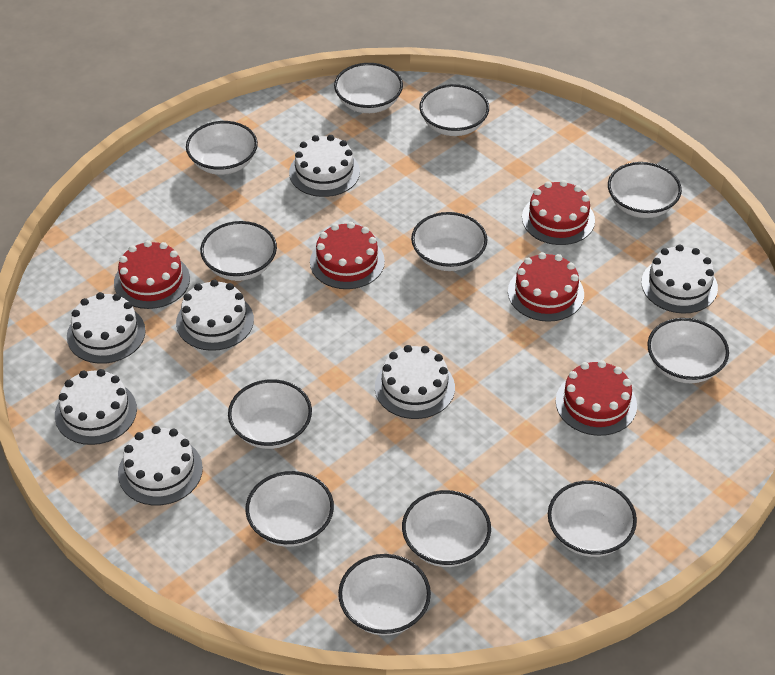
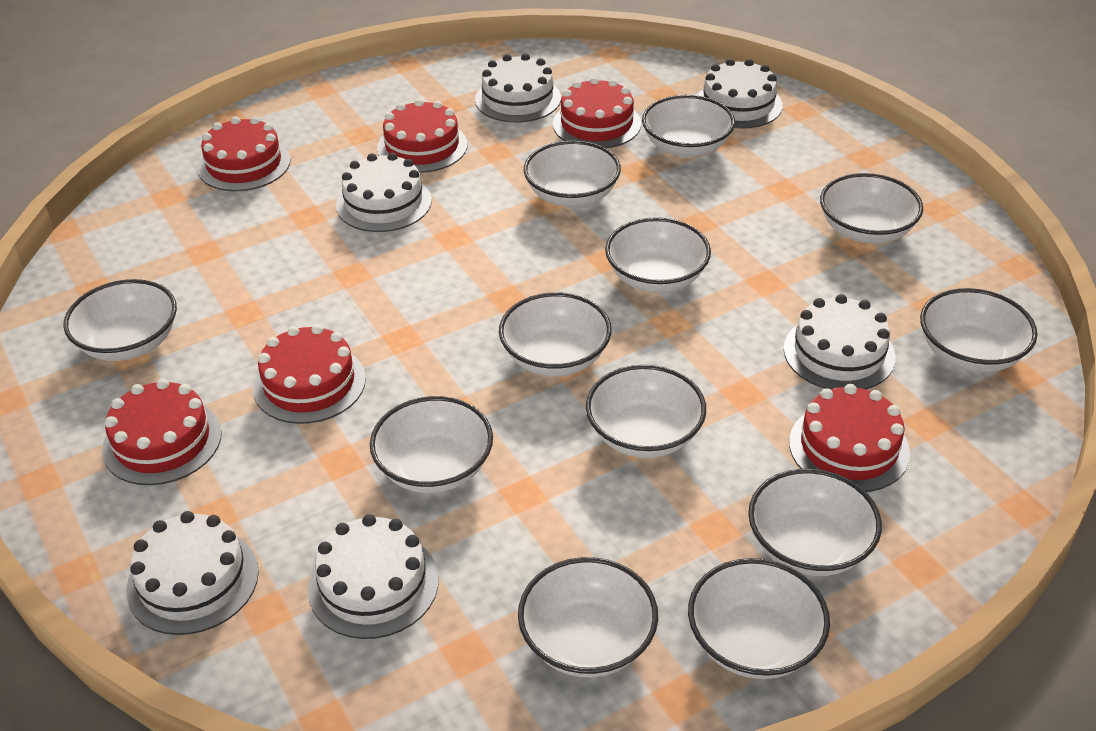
red cake: 5 -> 6
white cake: 7 -> 6

